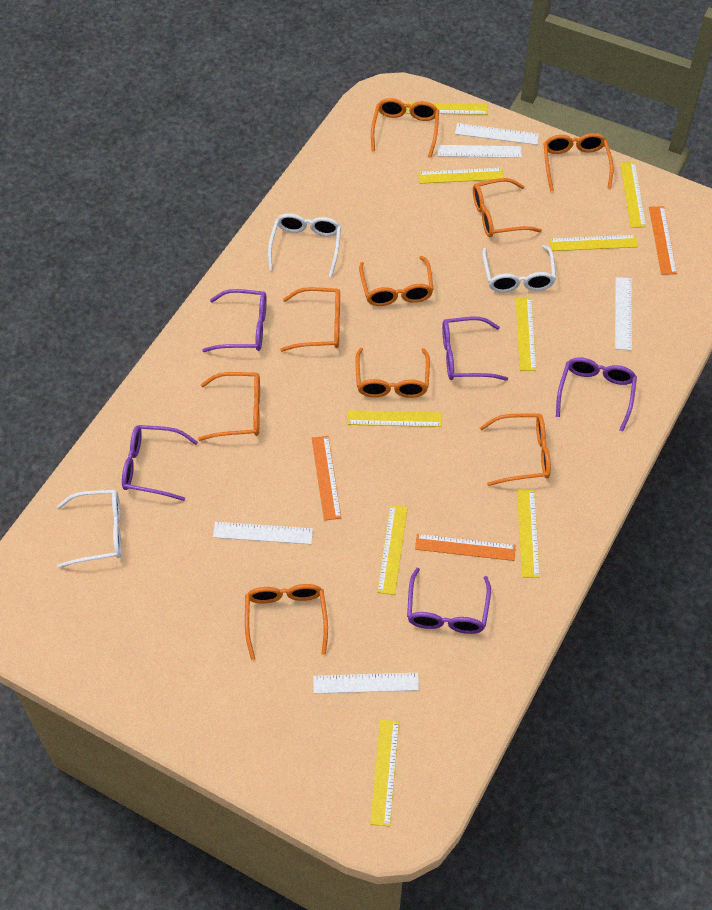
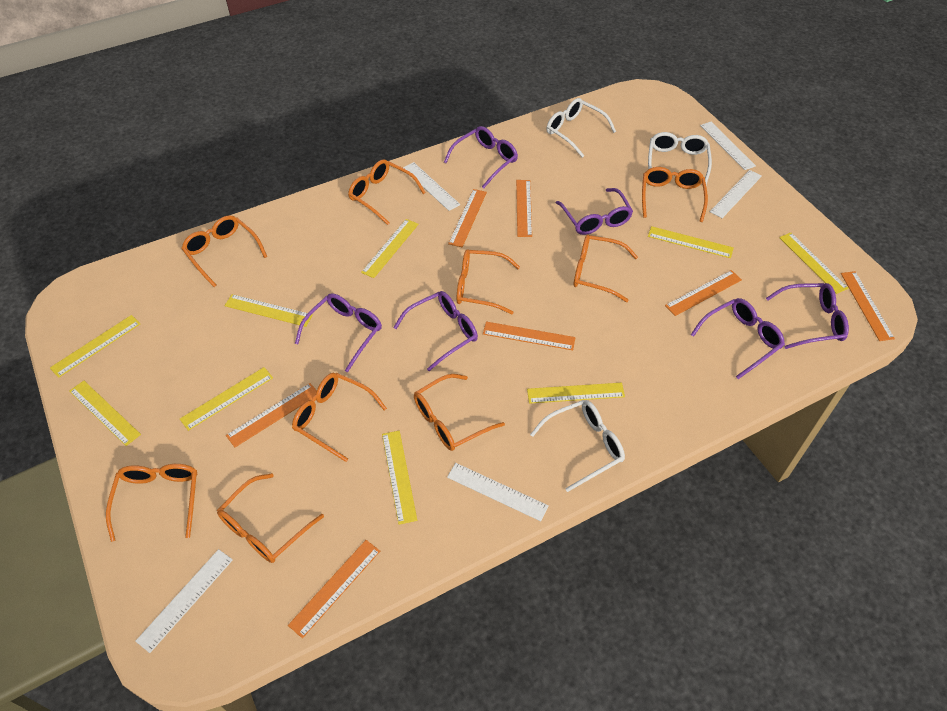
orange ruler: 3 -> 7
purple glasses: 5 -> 6

